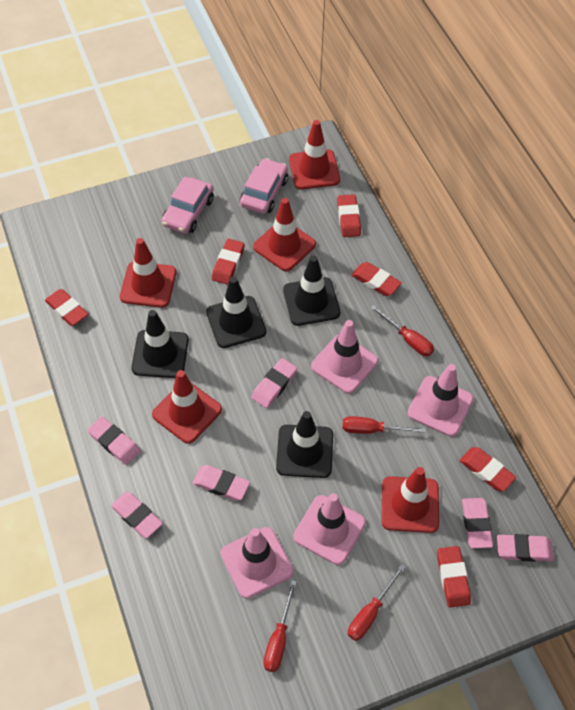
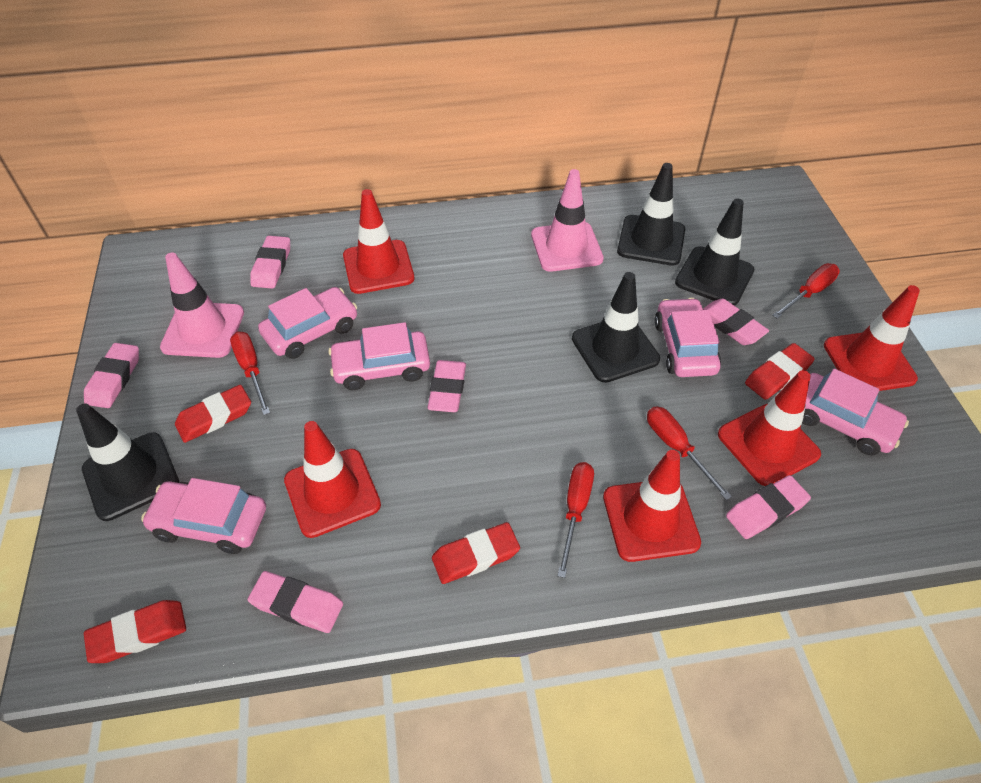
pink car: 2 -> 5
pink traffic cone: 4 -> 2
red eraser: 6 -> 4

